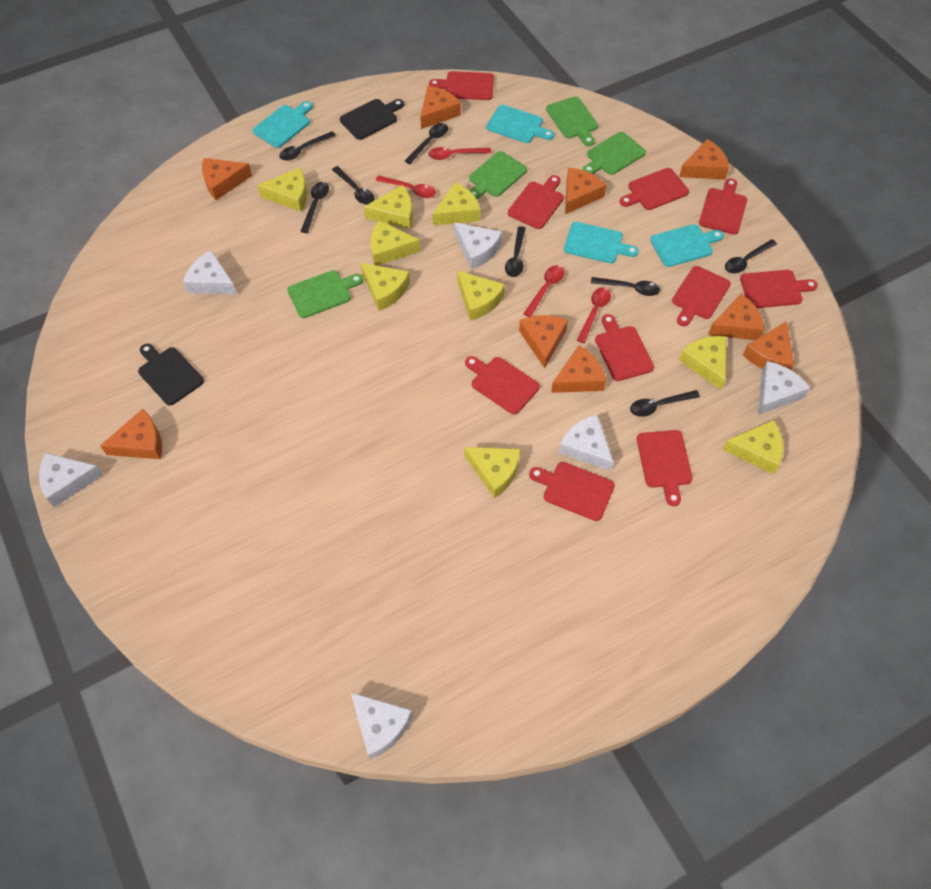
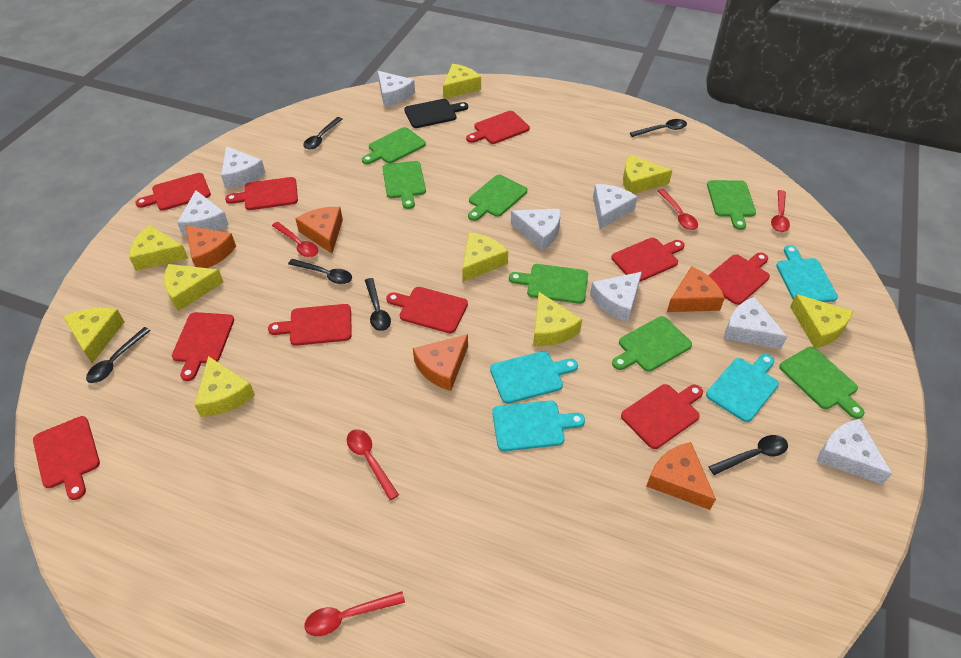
black cutting board: 2 -> 1
black spoon: 8 -> 6
green cutting board: 4 -> 7
orange cheese: 9 -> 5
red spoon: 4 -> 5
white cheese: 6 -> 8

